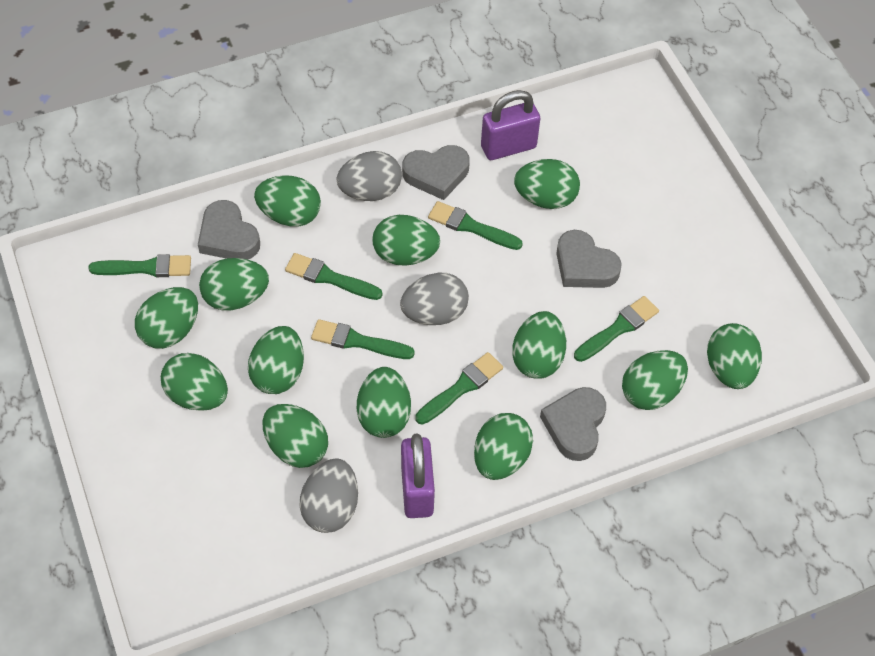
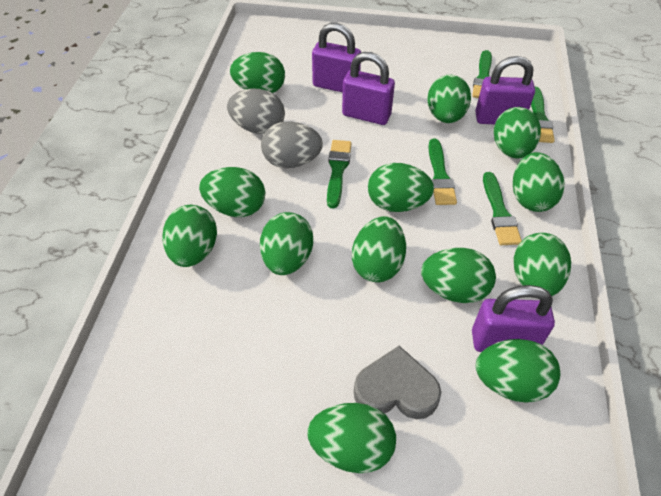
green brush: 6 -> 5
grey egg: 3 -> 2
grey heart: 4 -> 1
purple padlock: 2 -> 4

